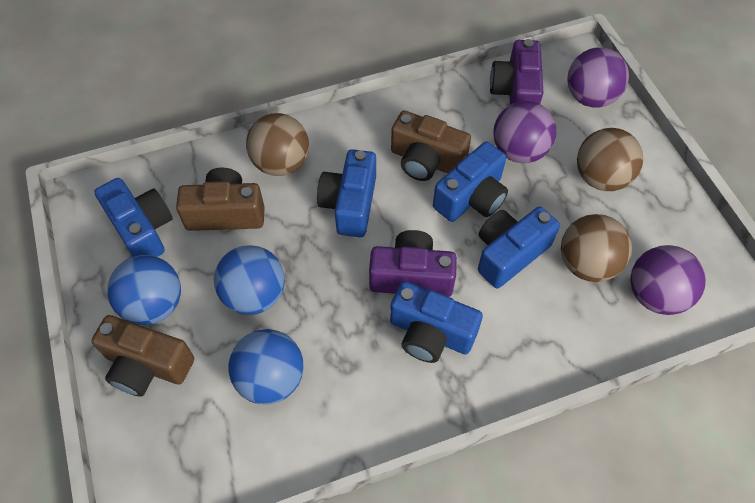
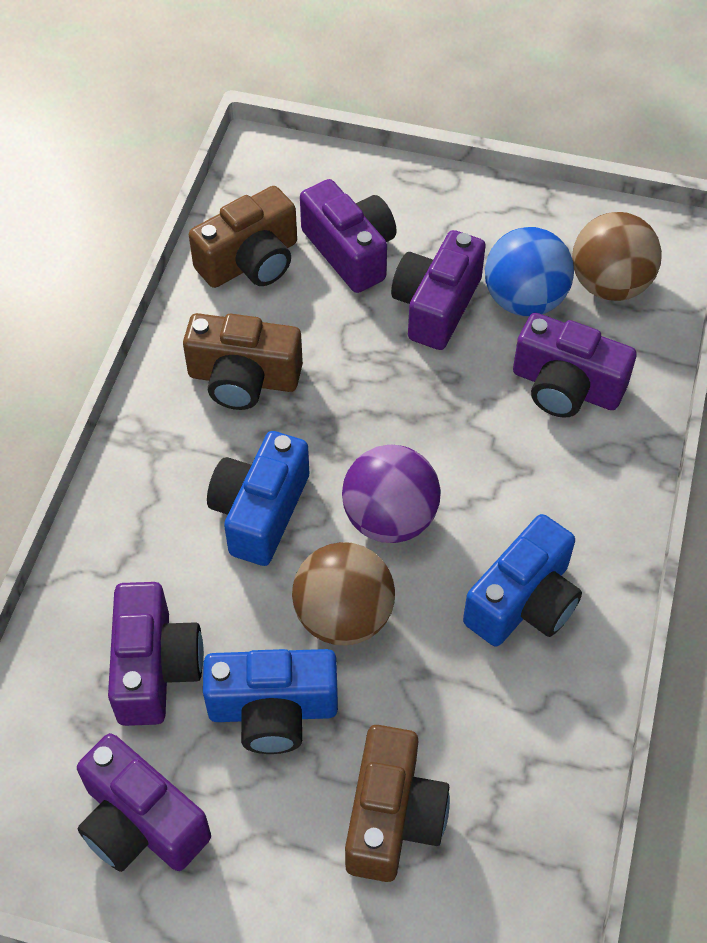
blue ball: 3 -> 1
blue camera: 5 -> 3
brown ball: 3 -> 2
purple ball: 3 -> 1
purple camera: 2 -> 5

